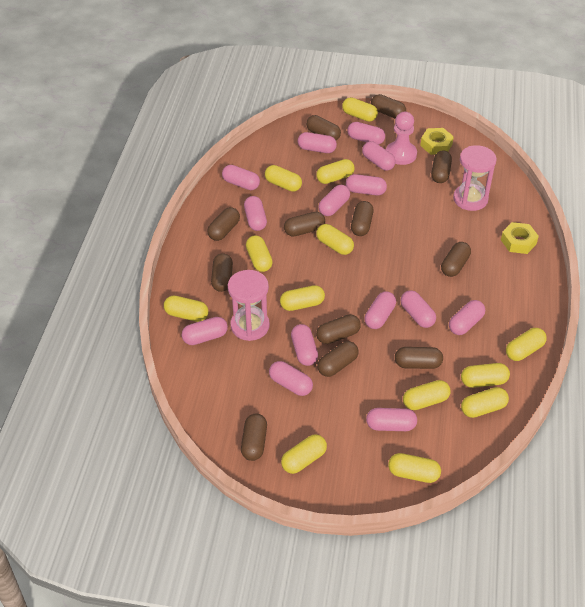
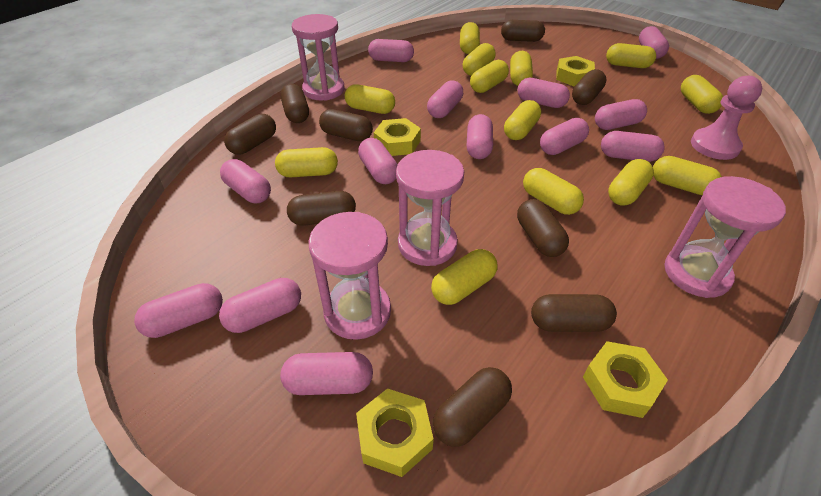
brown capsule: 12 -> 9
pink capsule: 14 -> 13
pink hourglass: 2 -> 4
yellow nut: 2 -> 4

